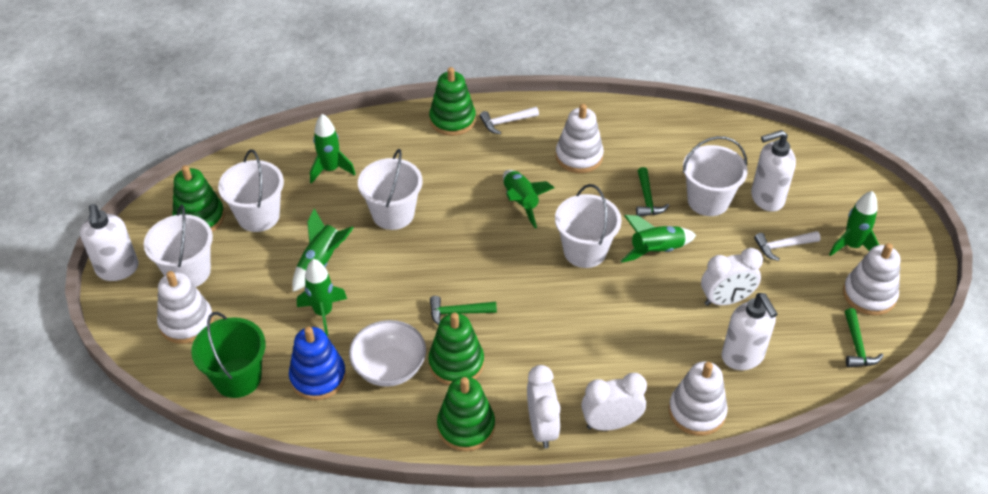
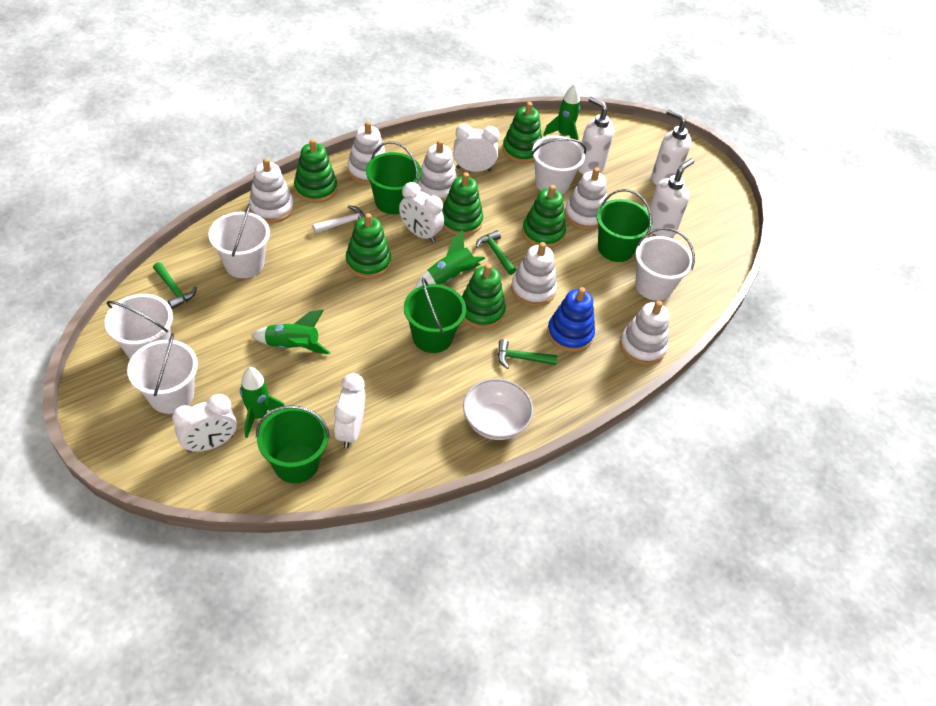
green bucket: 1 -> 4
green rocket: 6 -> 4
green stacking toy: 4 -> 6
white clock: 3 -> 4
white hammer: 2 -> 1
white stacking toy: 4 -> 6

